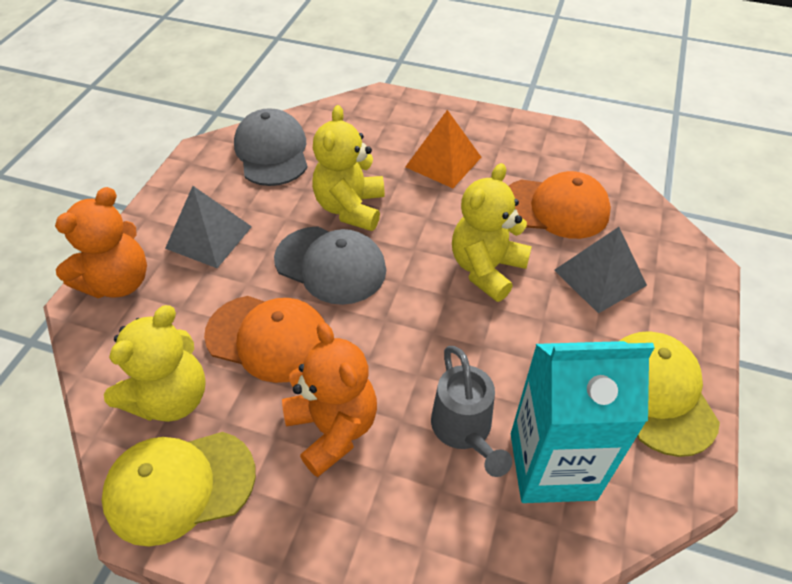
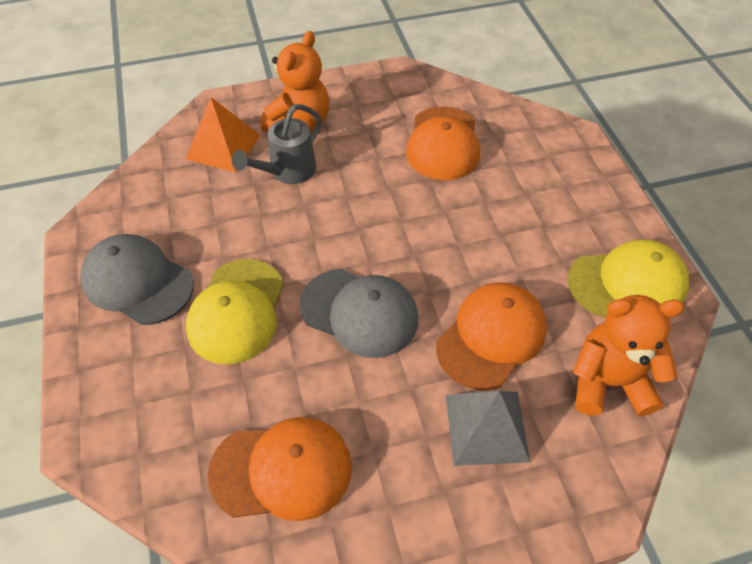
grey pyramid: 2 -> 1
orange cap: 2 -> 3
turquoise carton: 1 -> 0
yellow teddy bear: 3 -> 0

